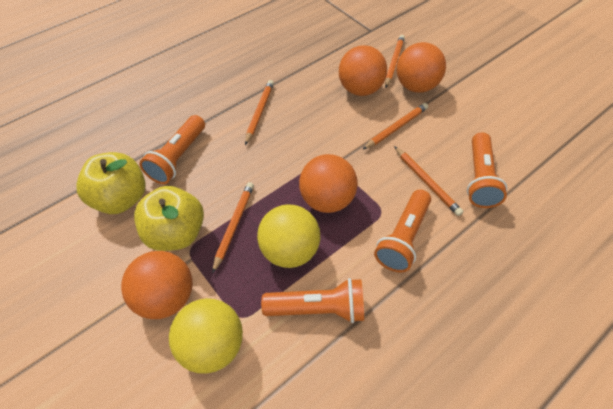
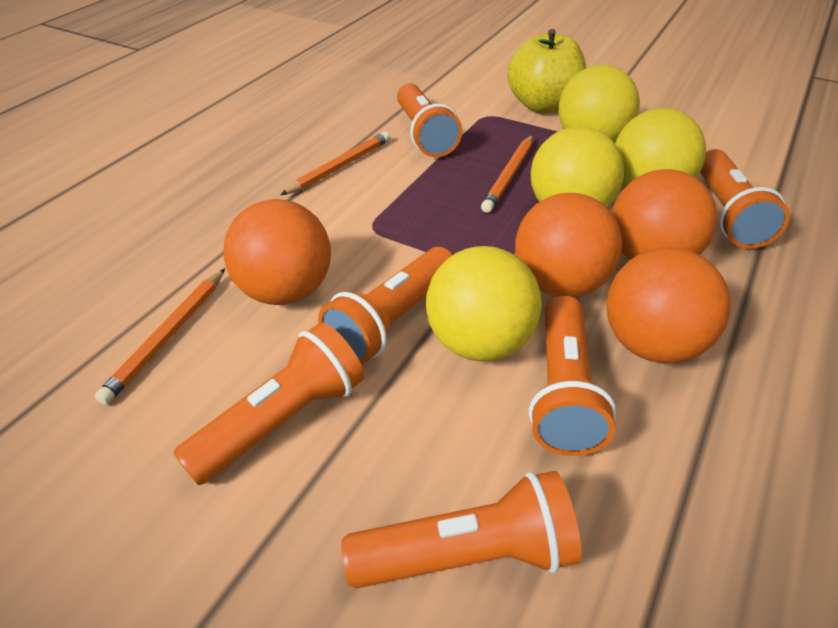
orange flashlight: 4 -> 6
orange pencil: 5 -> 3
yellow apple: 2 -> 1
yellow ball: 2 -> 4

